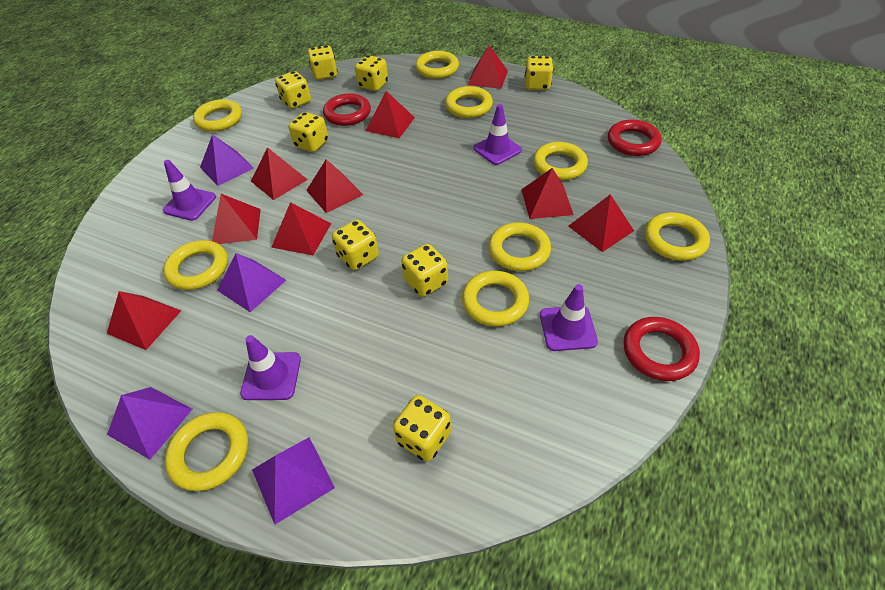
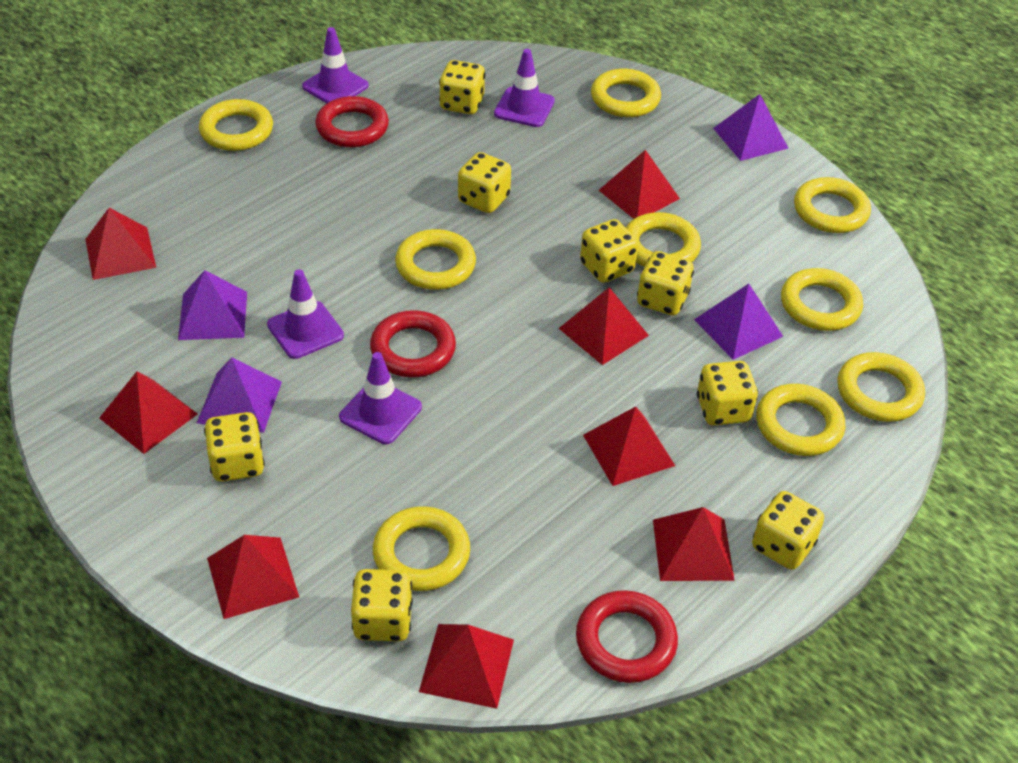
red pyramid: 9 -> 8

